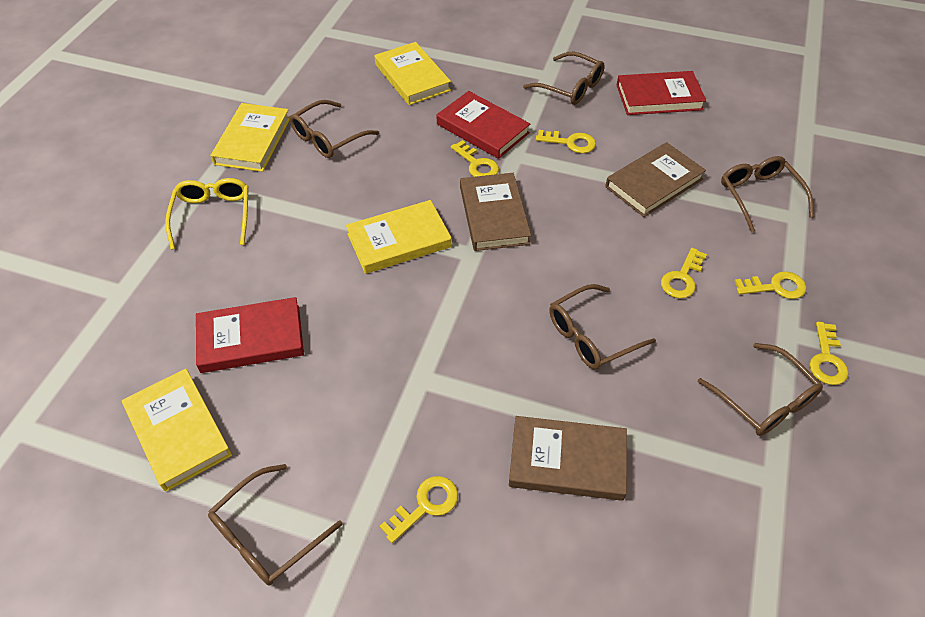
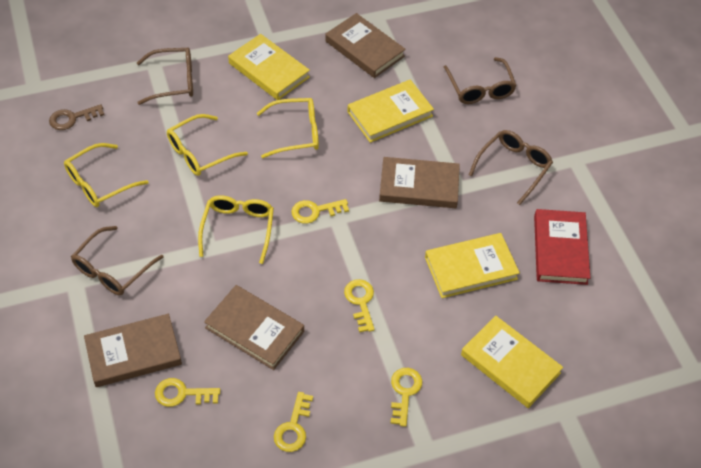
brown book: 3 -> 4
brown glasses: 6 -> 4
brown key: 0 -> 1
red book: 3 -> 1
yellow glasses: 1 -> 4
yellow key: 6 -> 5

